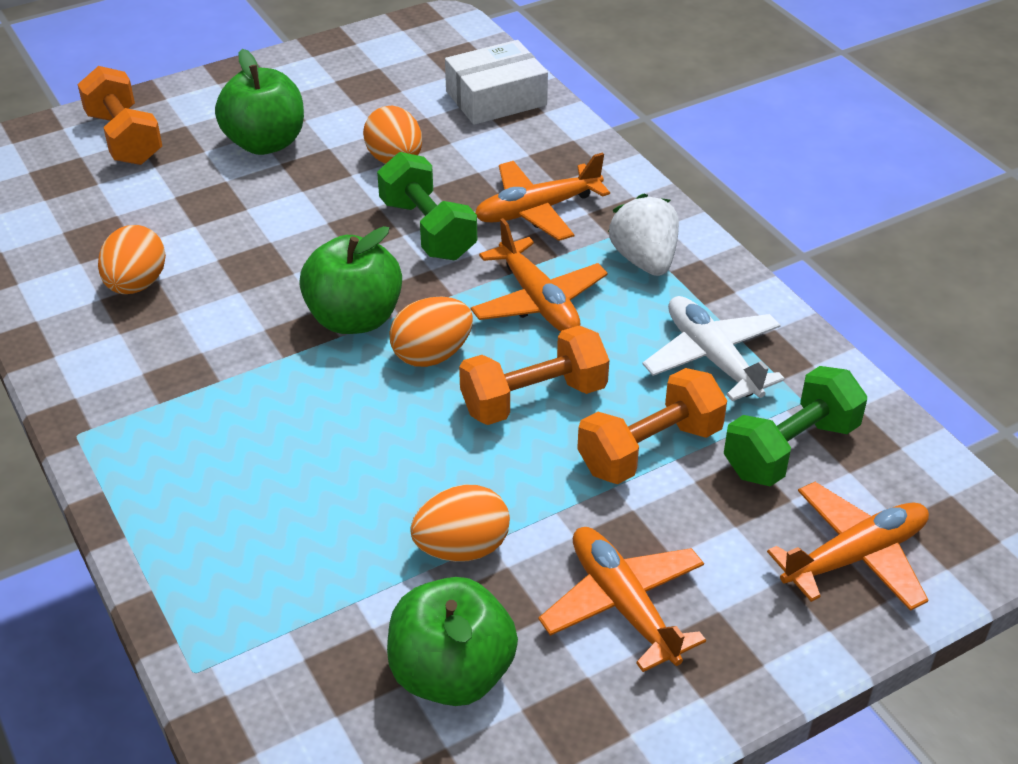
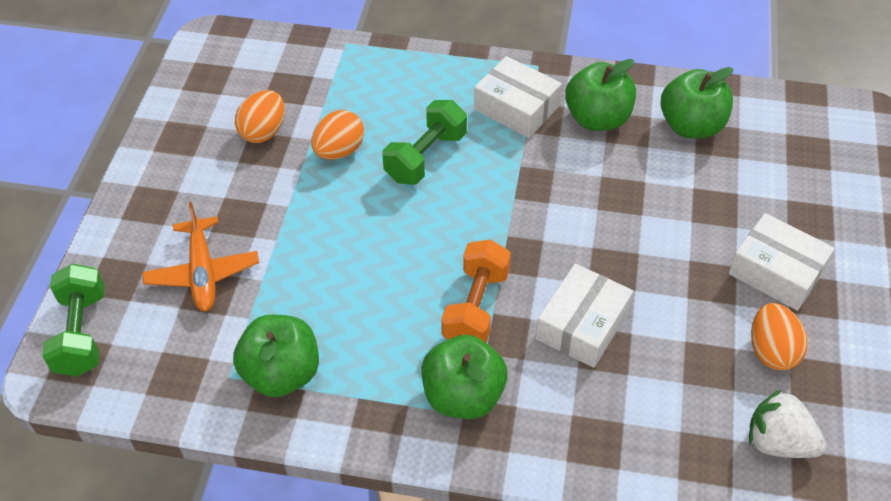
green apple: 3 -> 4
orange dumbbell: 3 -> 1
orange egg: 4 -> 3
orange plane: 4 -> 1
white box: 1 -> 3
white plane: 1 -> 0

